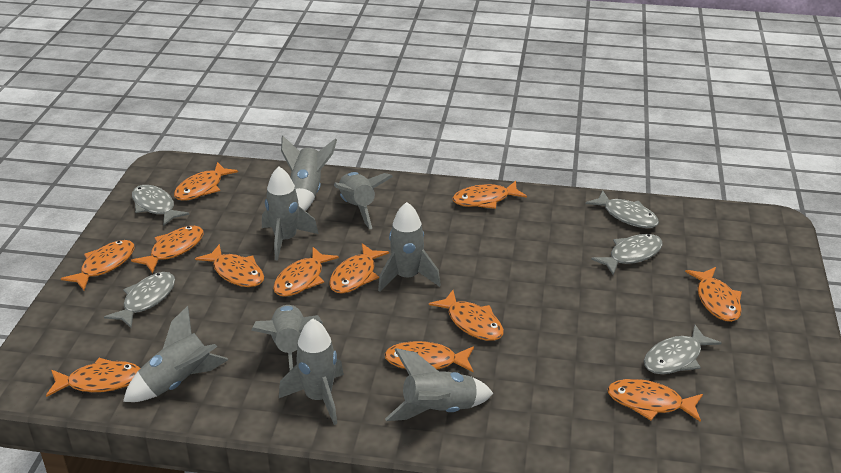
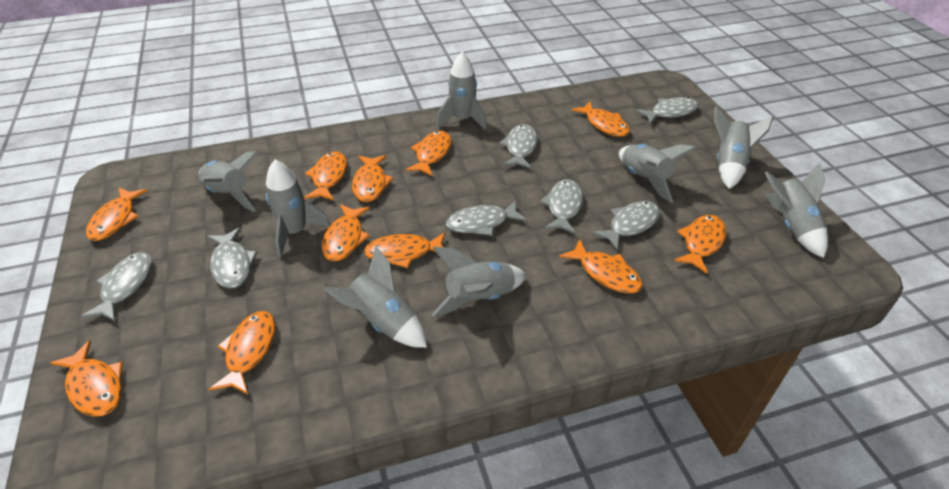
grey fish: 5 -> 7
orange fish: 12 -> 11

